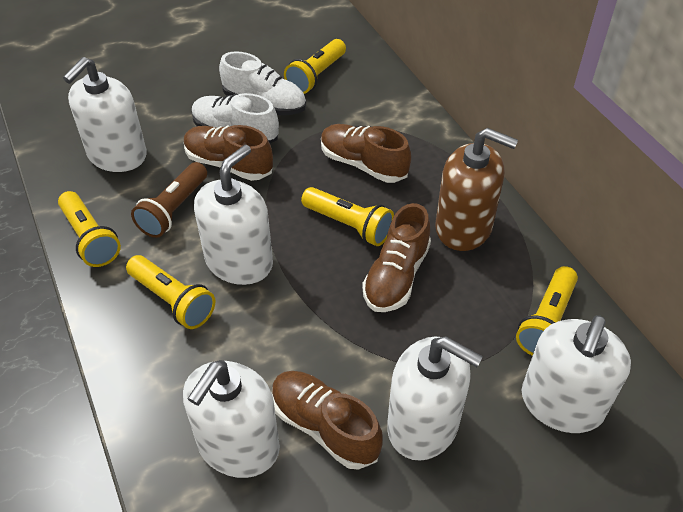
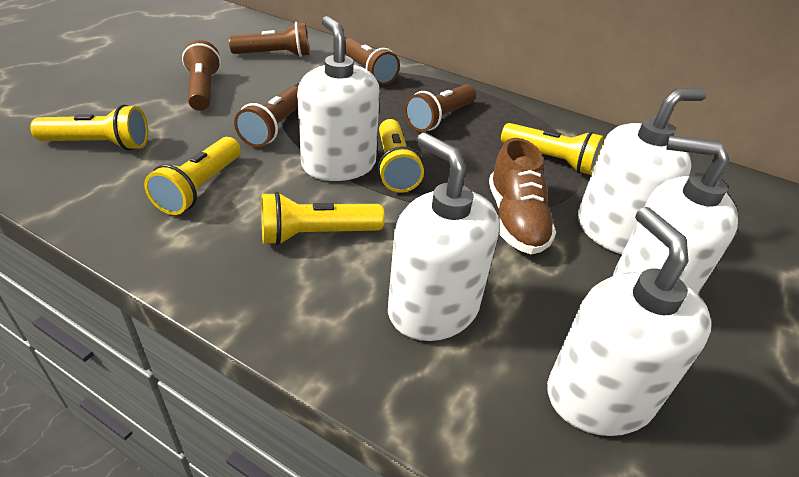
brown flashlight: 1 -> 5
brown shoe: 4 -> 1
brown soap dispenser: 1 -> 0
white shoe: 2 -> 0

